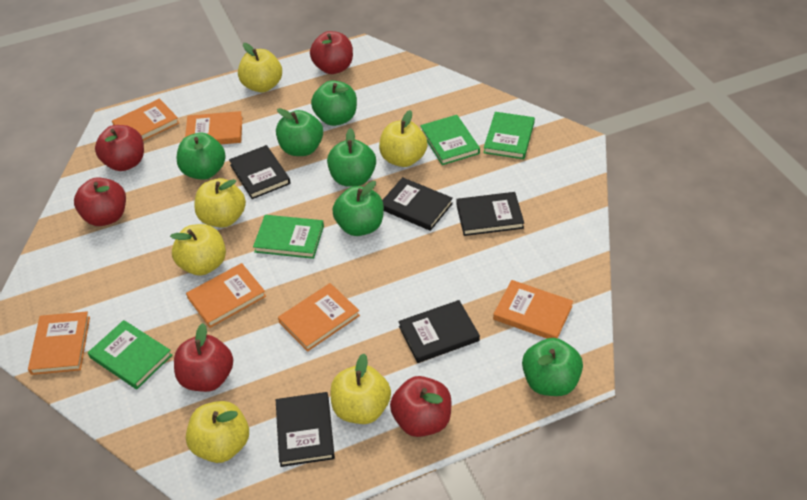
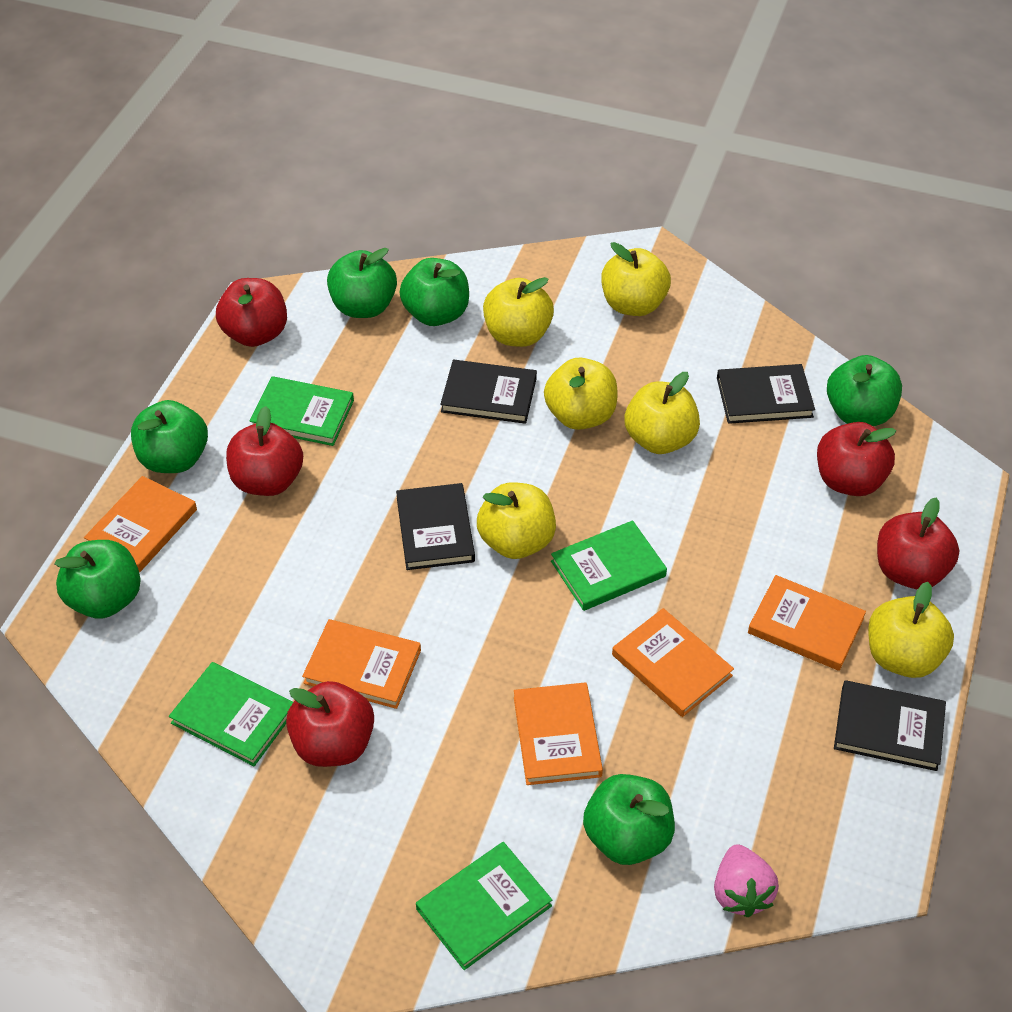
black book: 5 -> 4
orange book: 6 -> 5
pink strawberry: 0 -> 1

